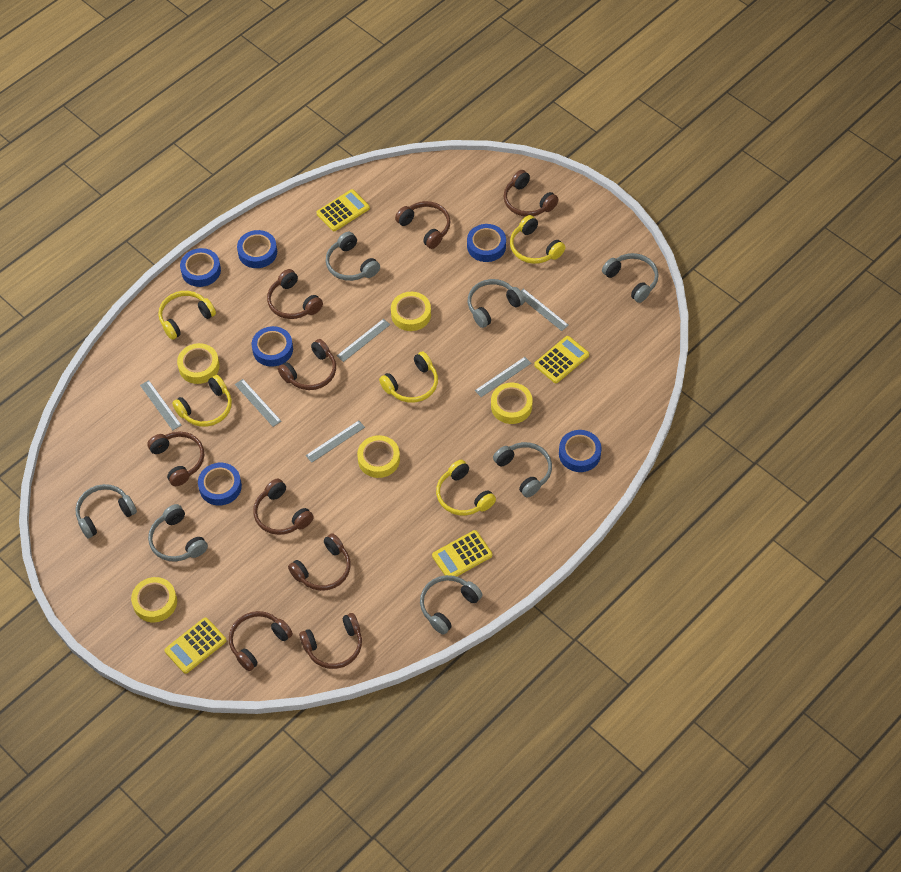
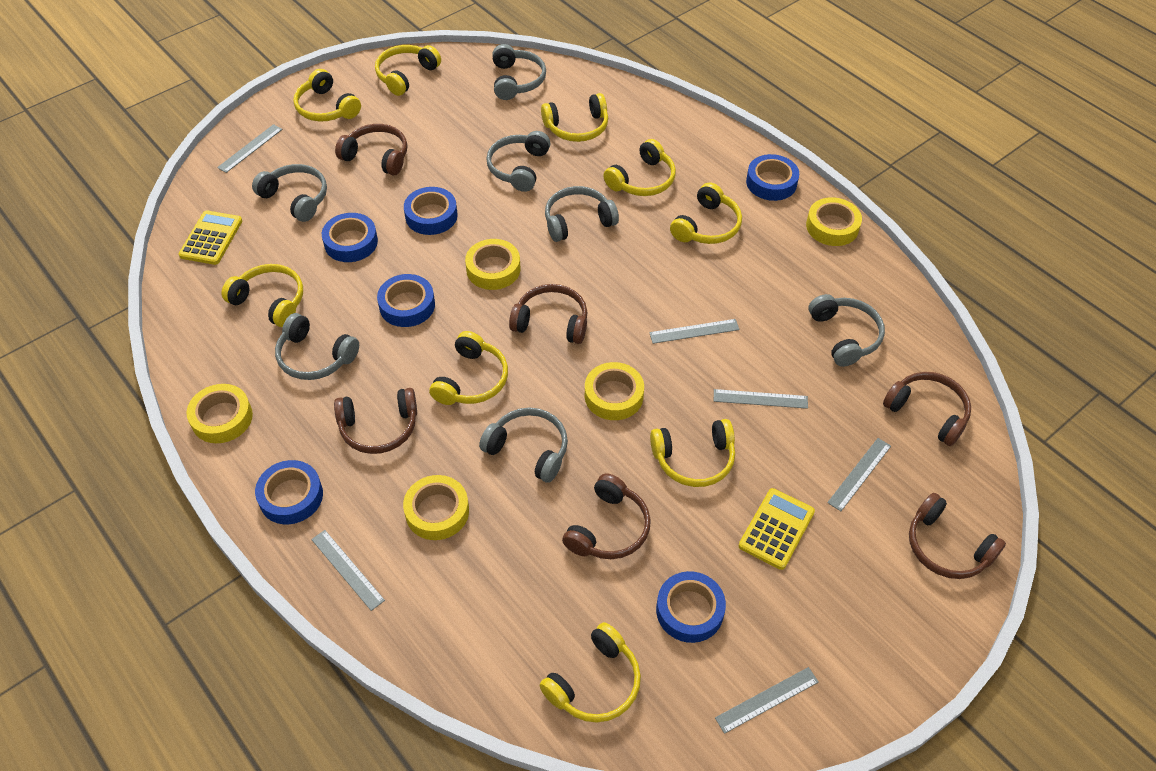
brown headphones: 9 -> 6
yellow calculator: 4 -> 2
yellow headphones: 5 -> 9

